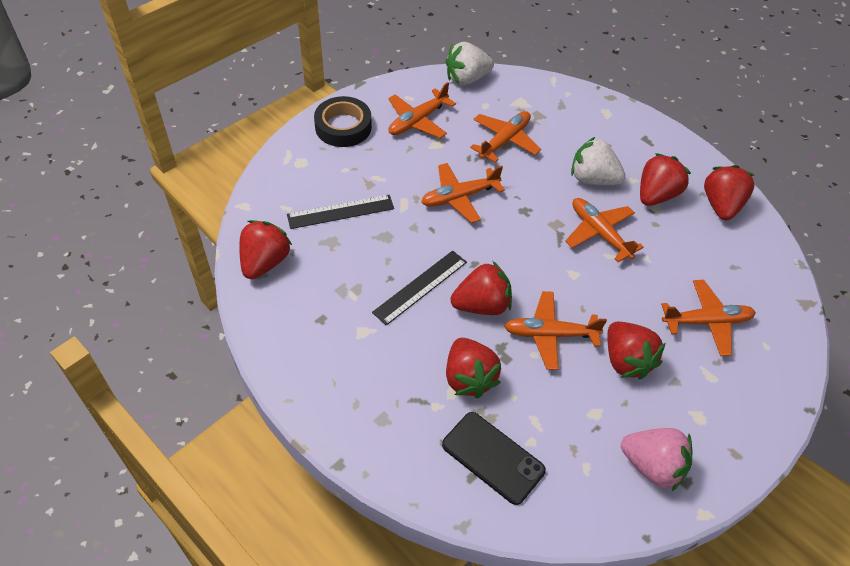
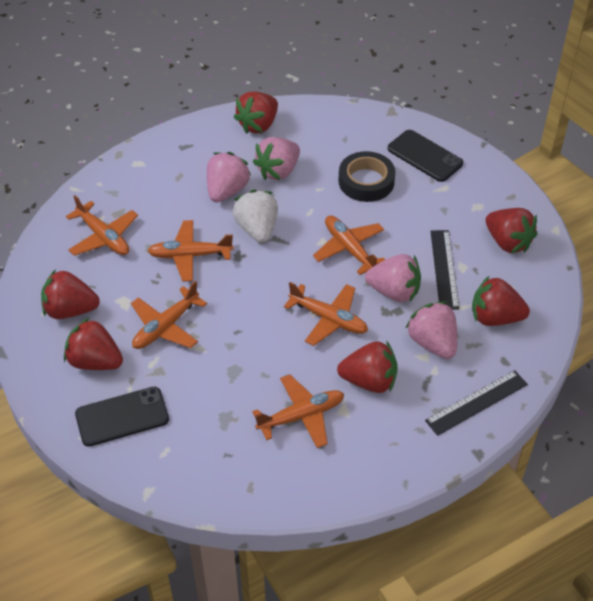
black phone: 1 -> 2
pink strawberry: 1 -> 4
white strawberry: 2 -> 1

